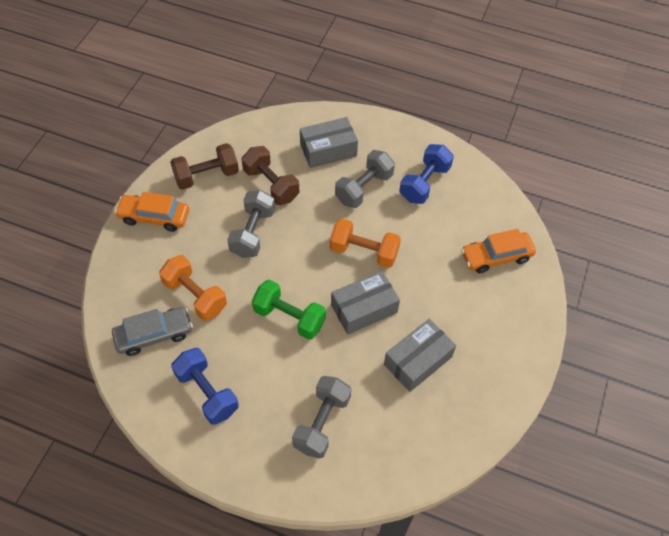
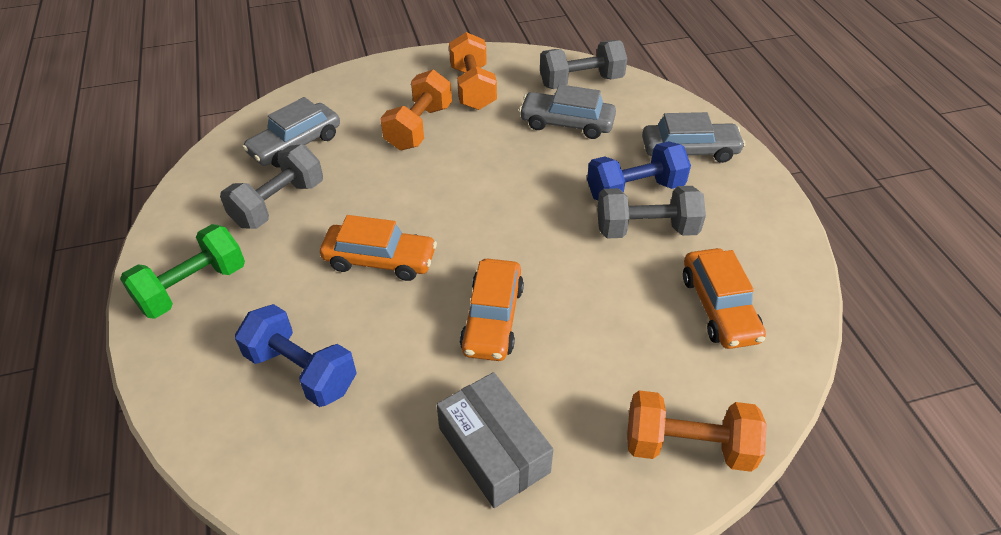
brown dumbbell: 2 -> 0
grey box: 3 -> 1
grey car: 1 -> 3
orange car: 2 -> 3
orange dumbbell: 2 -> 3

